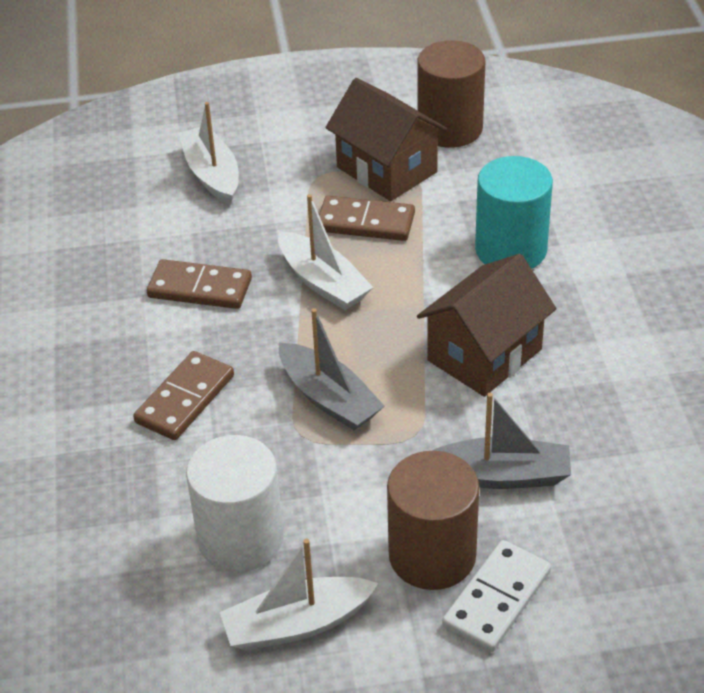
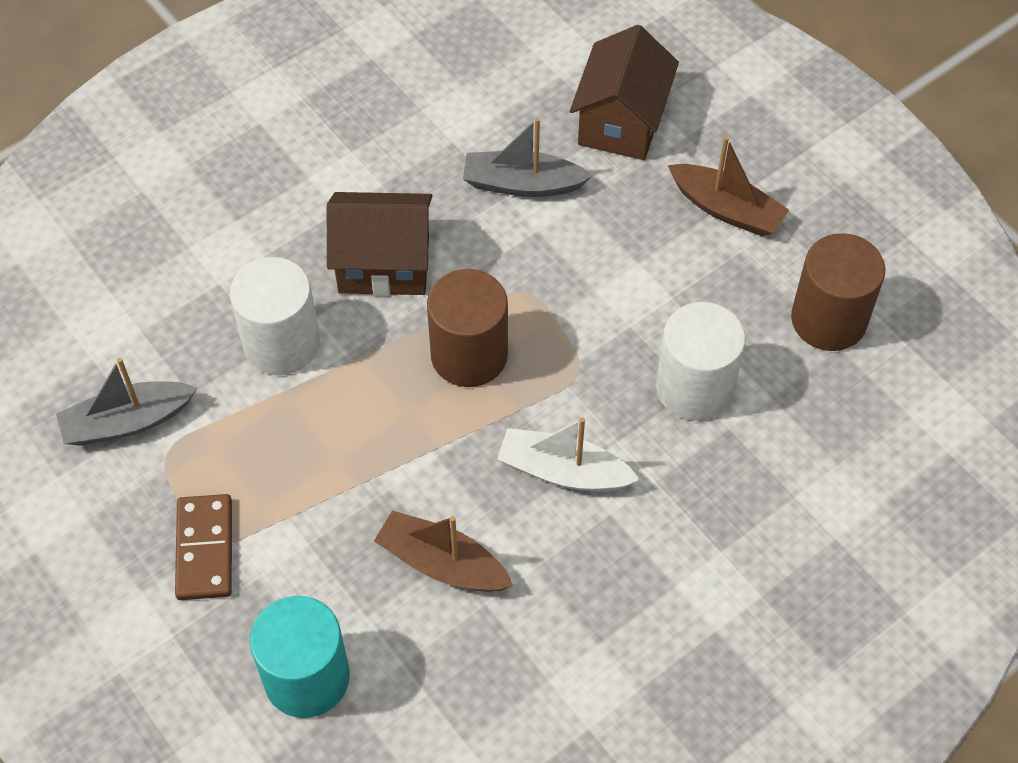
brown boat: 0 -> 2
brown domino: 3 -> 1
white boat: 3 -> 1
white cylinder: 1 -> 2
white domino: 1 -> 0

